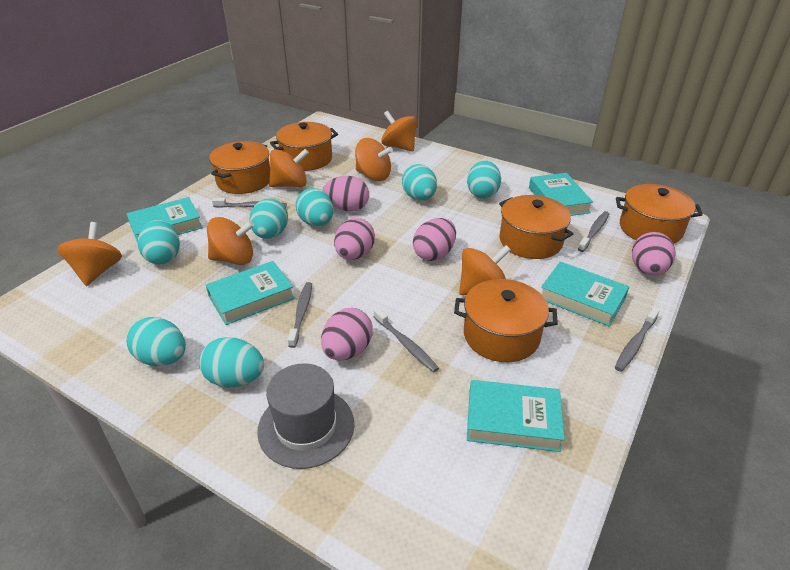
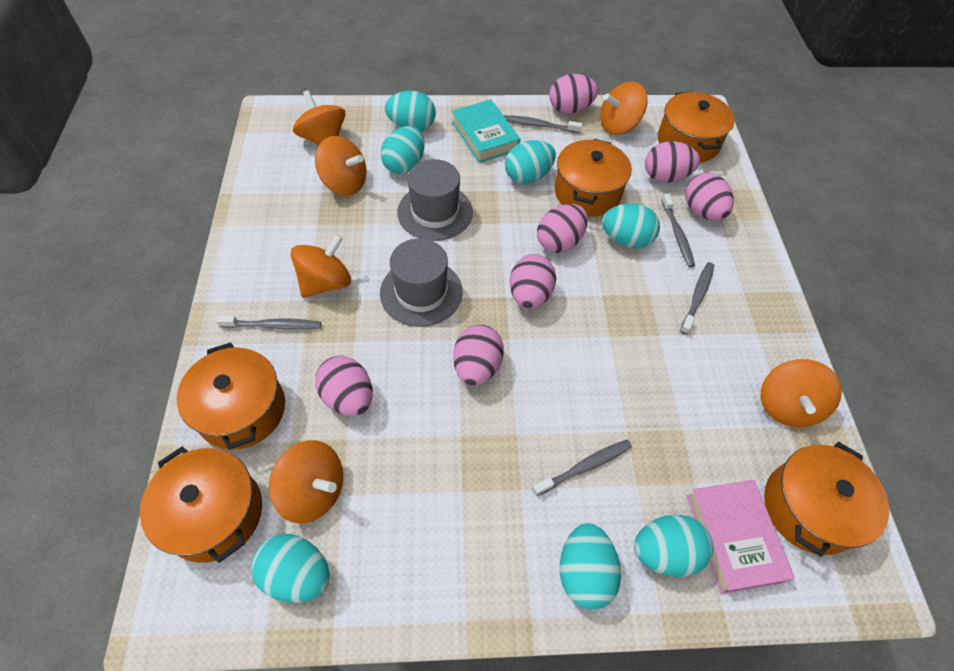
grey hat: 1 -> 2
pink book: 0 -> 1
pink egg: 5 -> 7
turquoise book: 5 -> 1

